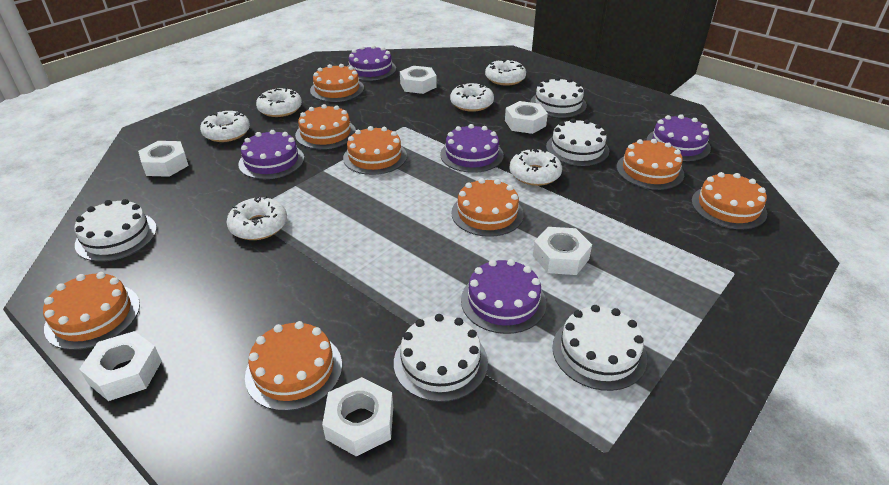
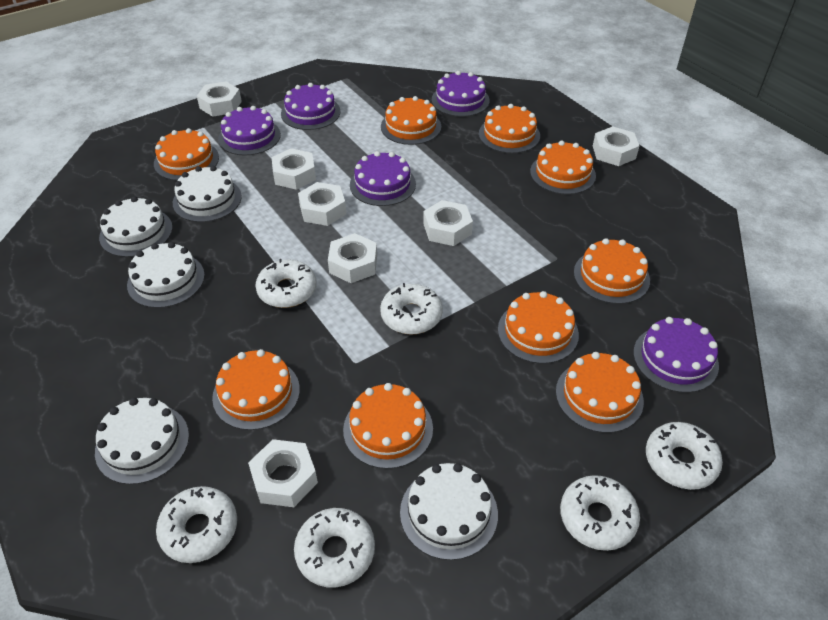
orange cake: 8 -> 9
white nut: 6 -> 7

